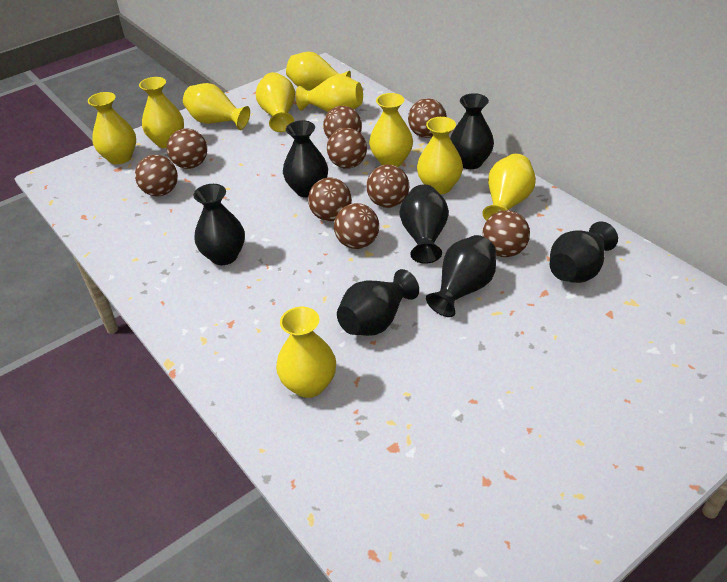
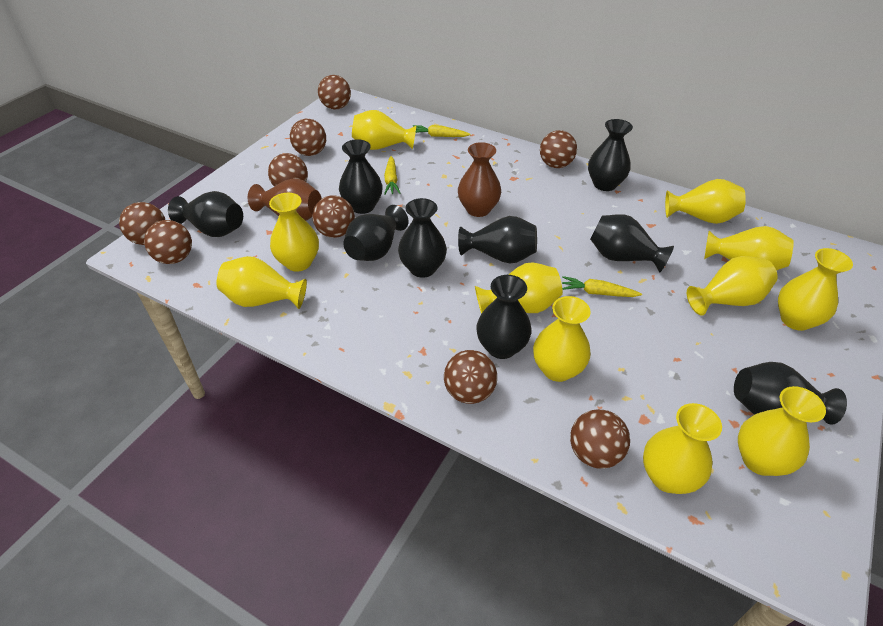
black vase: 7 -> 9
brown vase: 0 -> 2
yellow carrot: 0 -> 3
yellow vase: 10 -> 11

